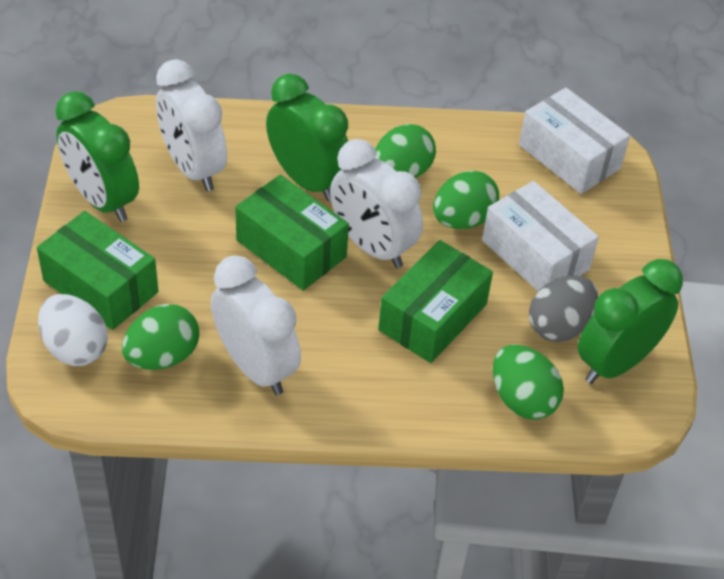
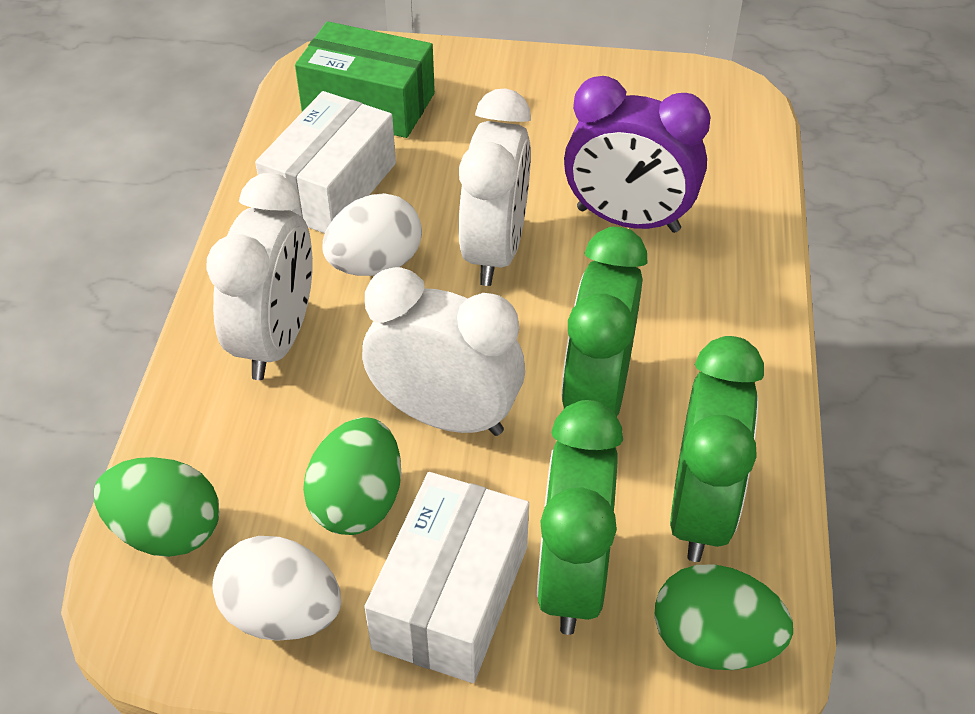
green box: 3 -> 1
green egg: 4 -> 3
grey egg: 1 -> 0
purple clock: 0 -> 1
white egg: 1 -> 2

